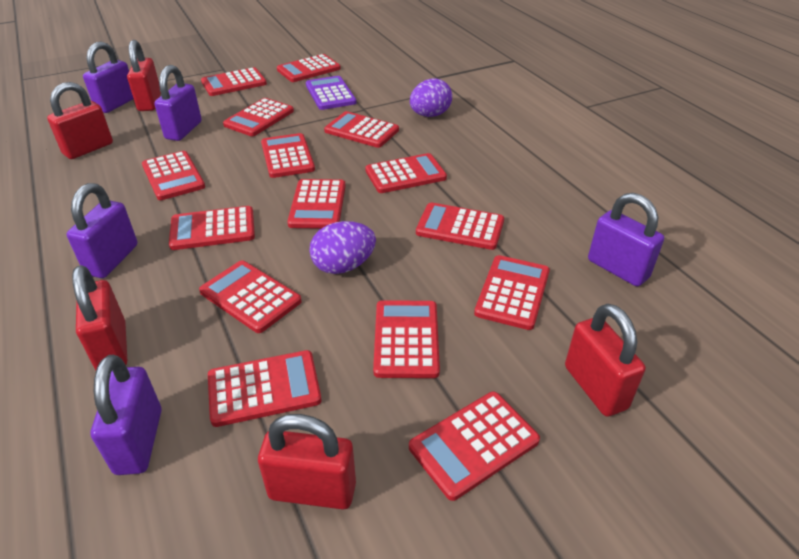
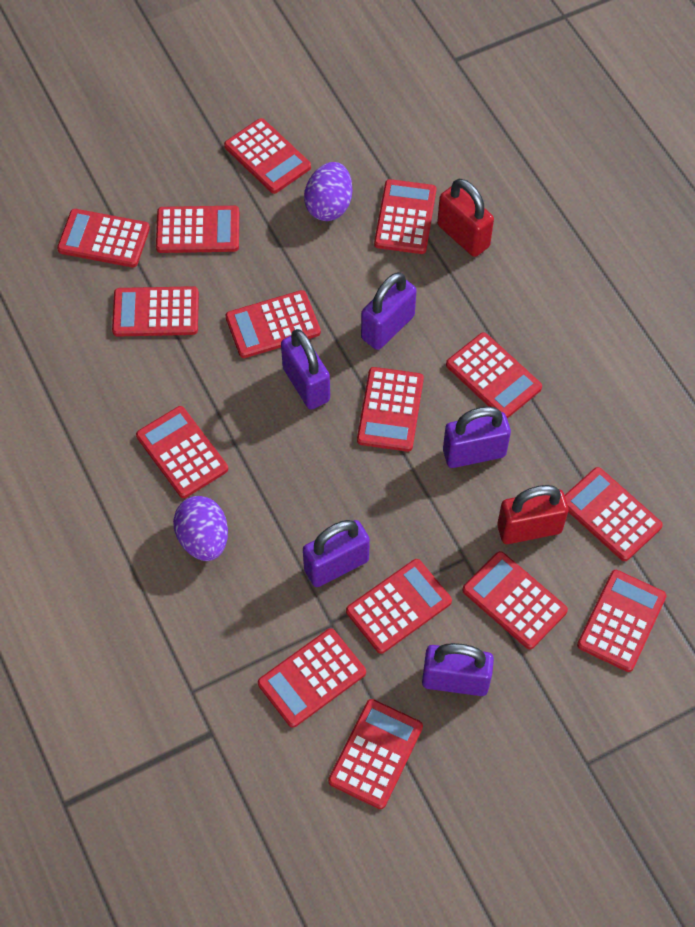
purple calculator: 1 -> 0
red padlock: 5 -> 2

